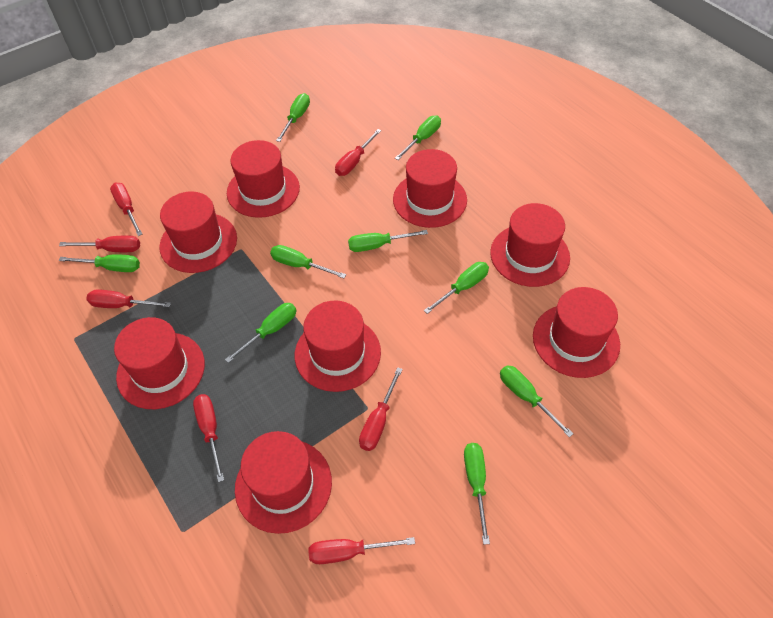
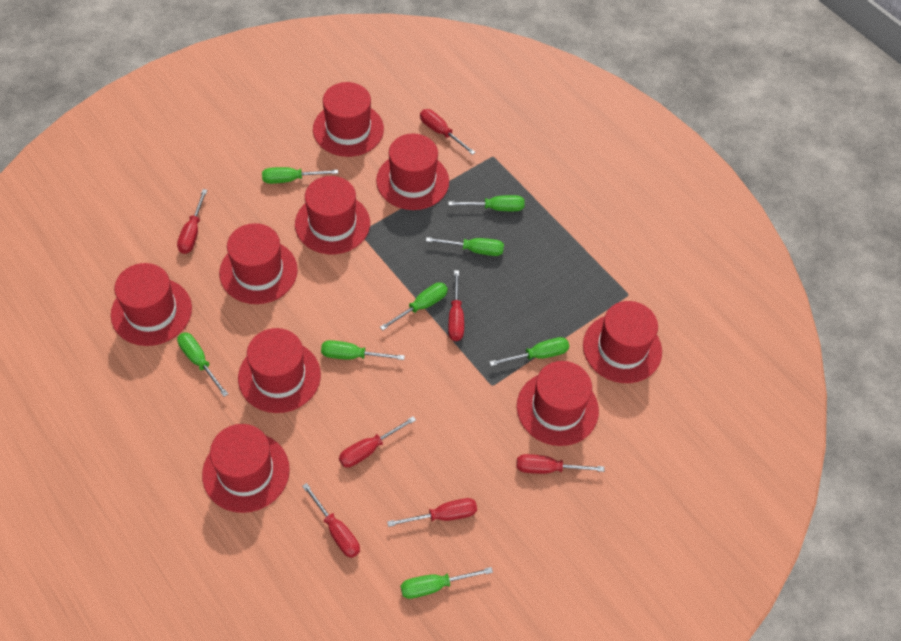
green screwdriver: 9 -> 8
red hat: 8 -> 9

